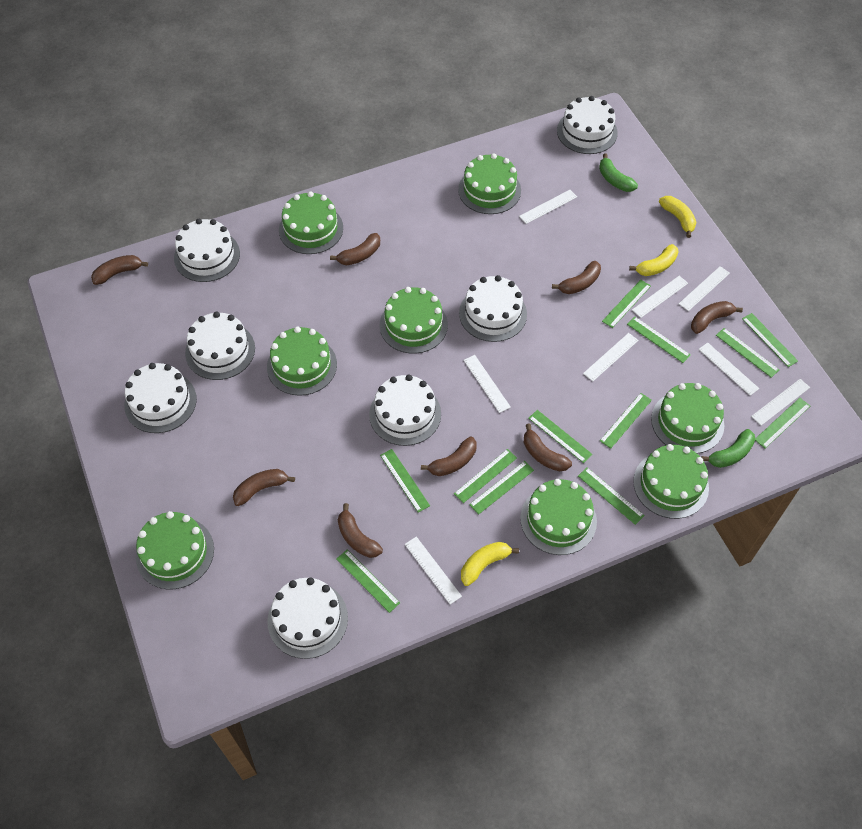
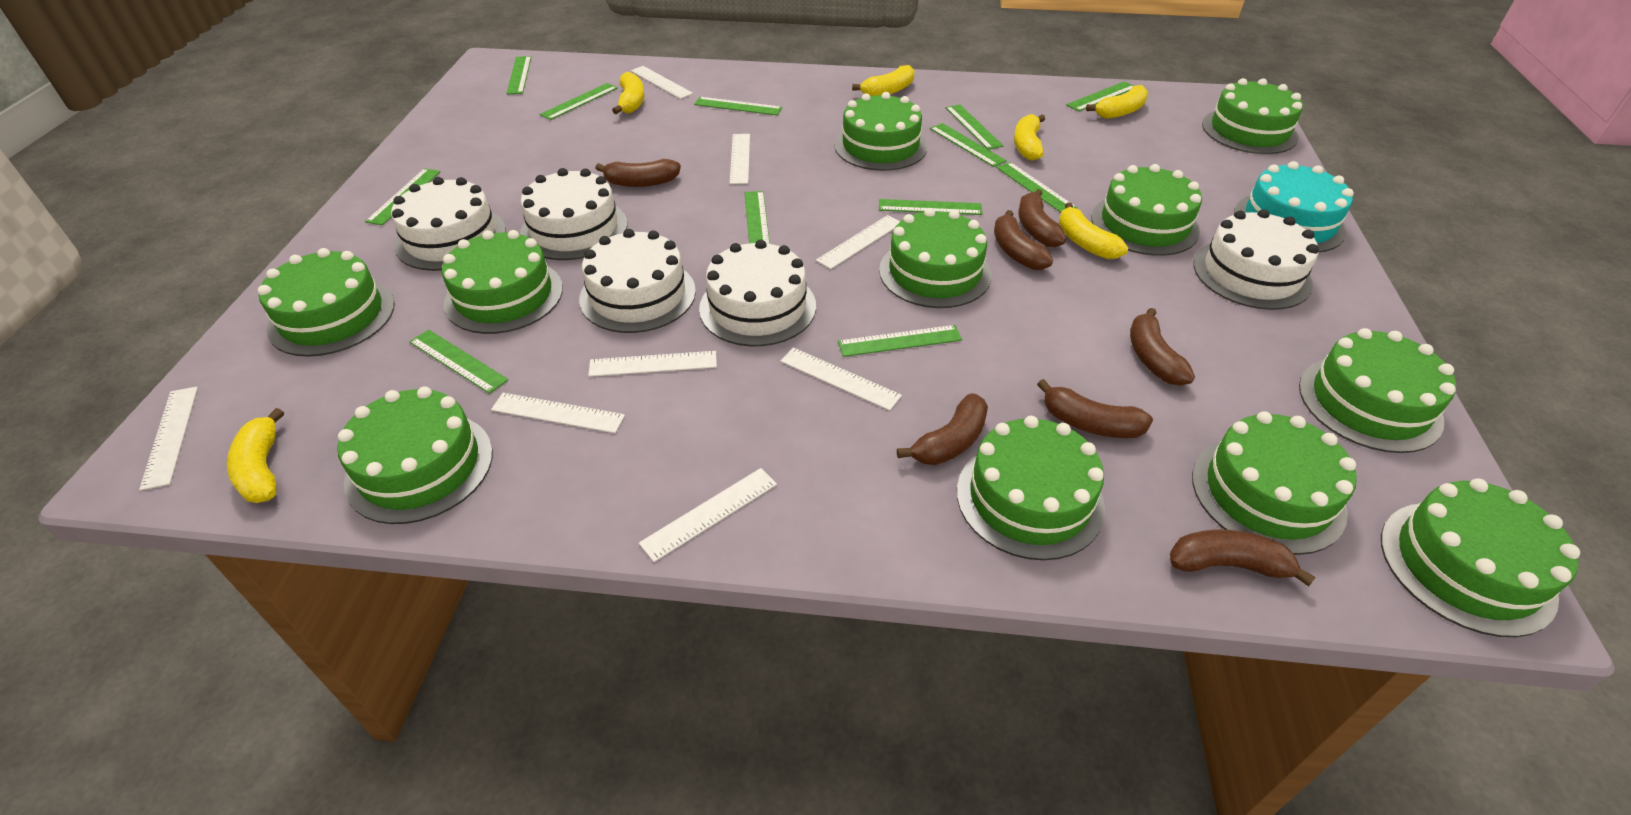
brown banana: 8 -> 7
green banana: 2 -> 0
green cake: 8 -> 11
turquoise cake: 0 -> 1
white cake: 7 -> 5
yellow banana: 3 -> 6

